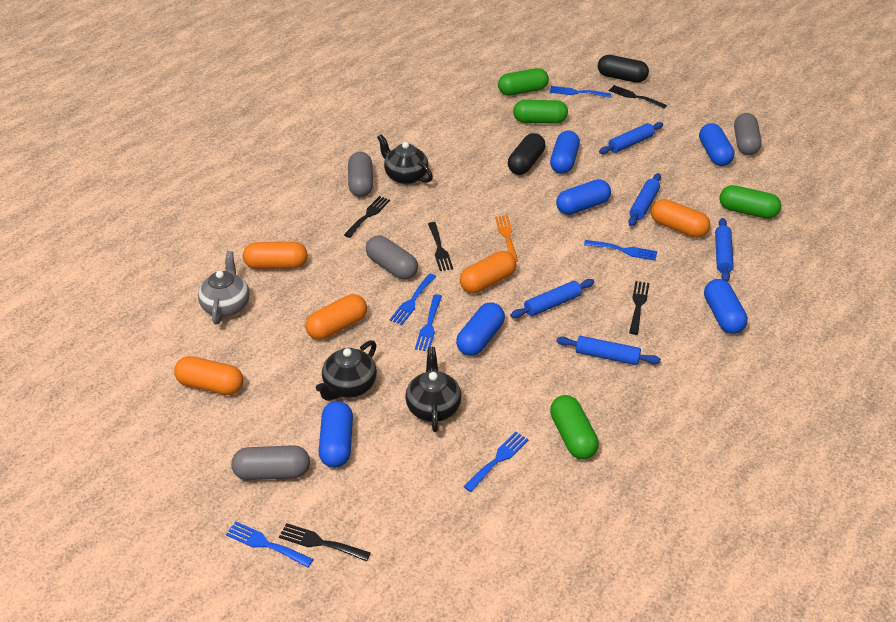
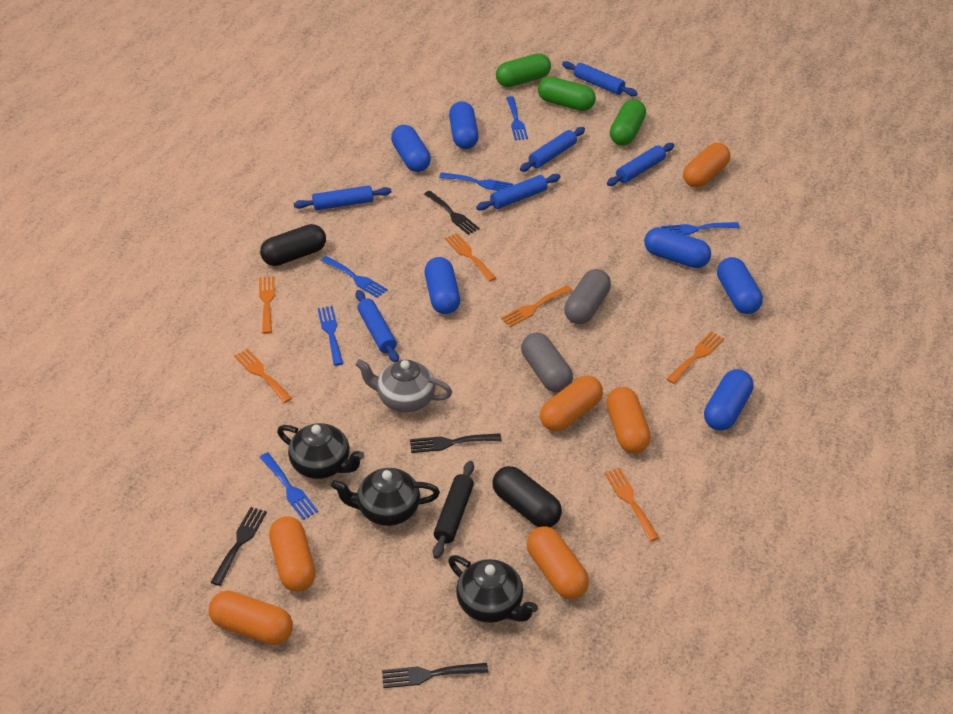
black fork: 5 -> 4
black rolling pin: 0 -> 1
blue rolling pin: 5 -> 6
green capsule: 4 -> 3
grey capsule: 4 -> 2
orange capsule: 5 -> 6
orange fork: 1 -> 6

